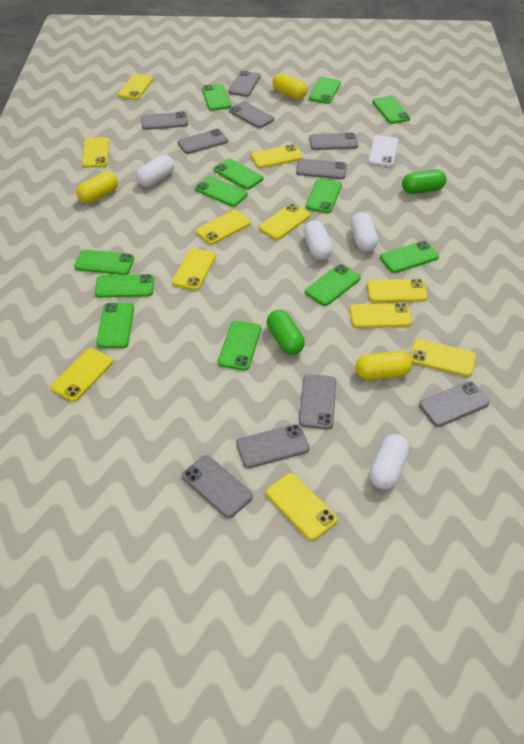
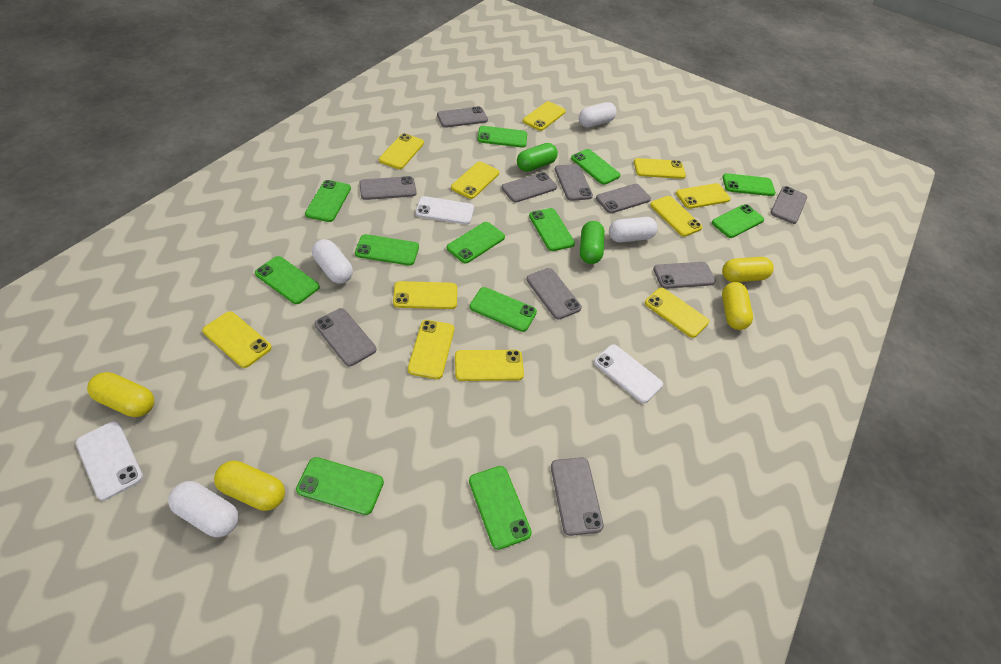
white phone: 1 -> 3
yellow capsule: 3 -> 4

